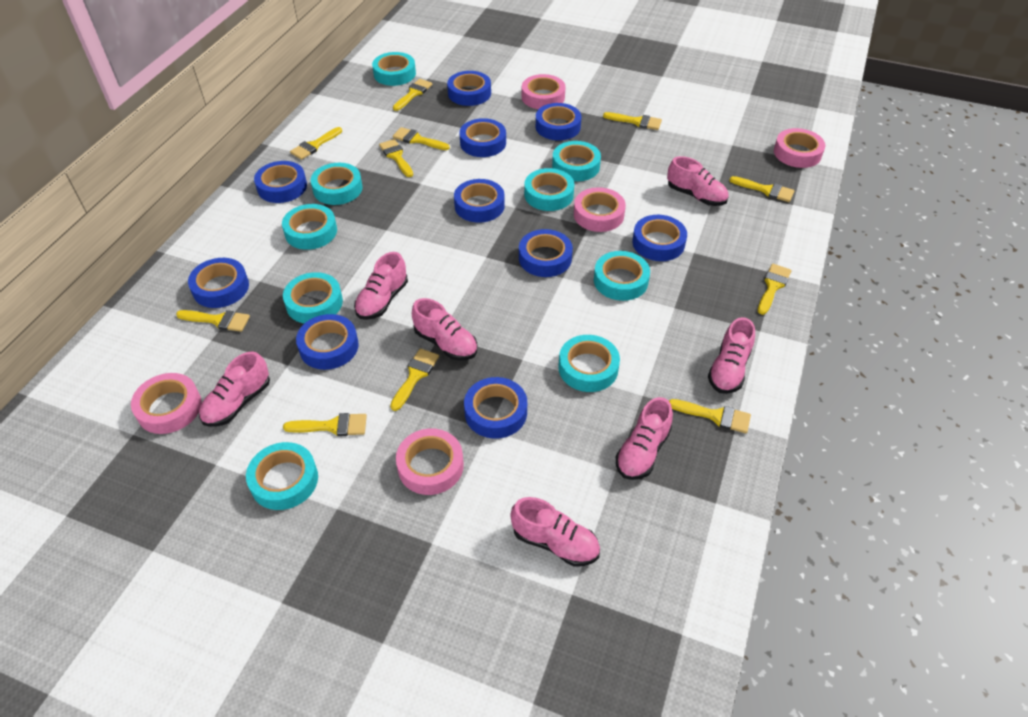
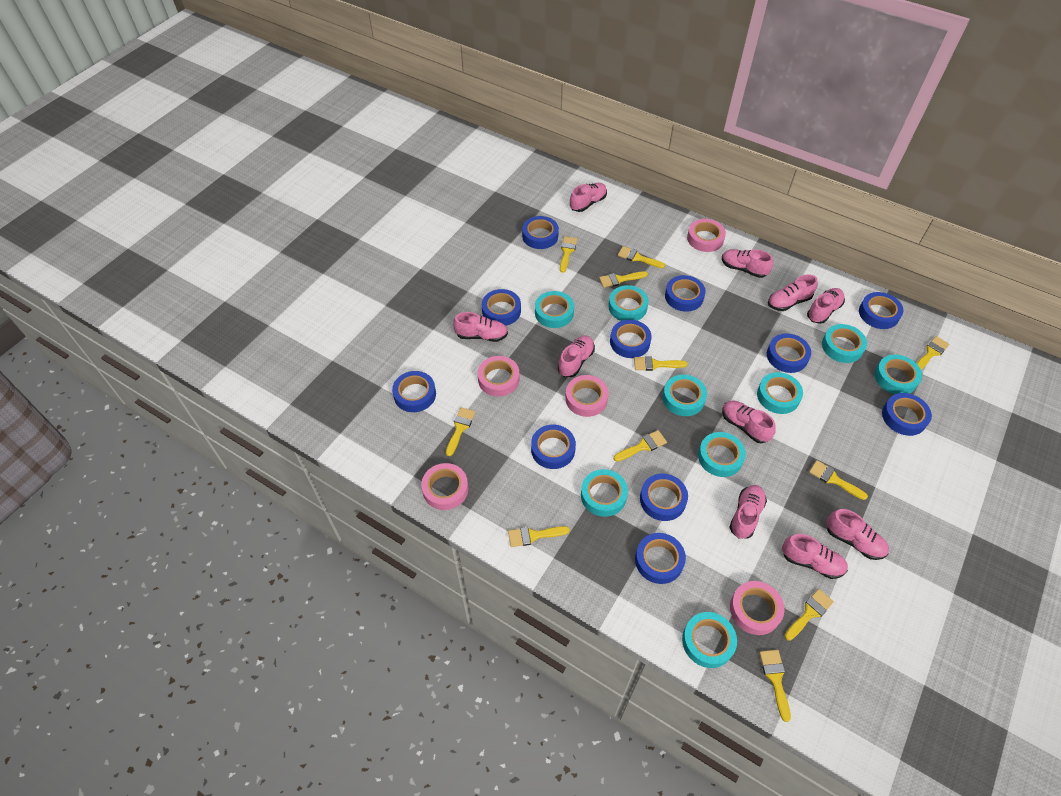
blue tape: 10 -> 11
pink shoe: 7 -> 10

